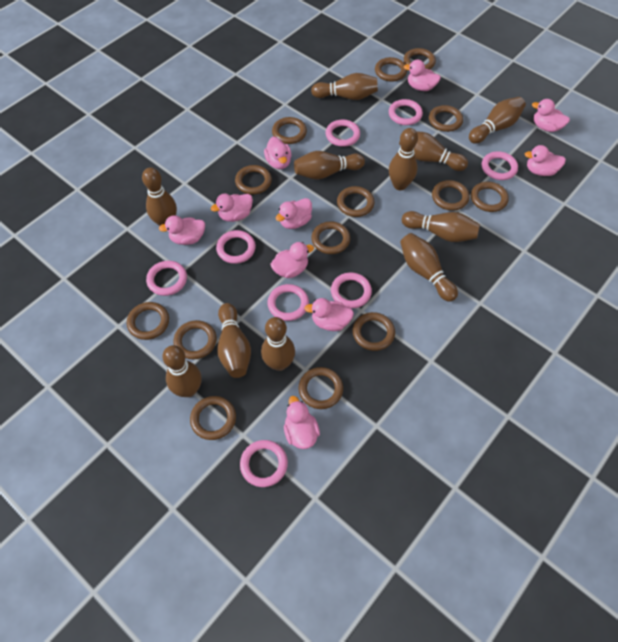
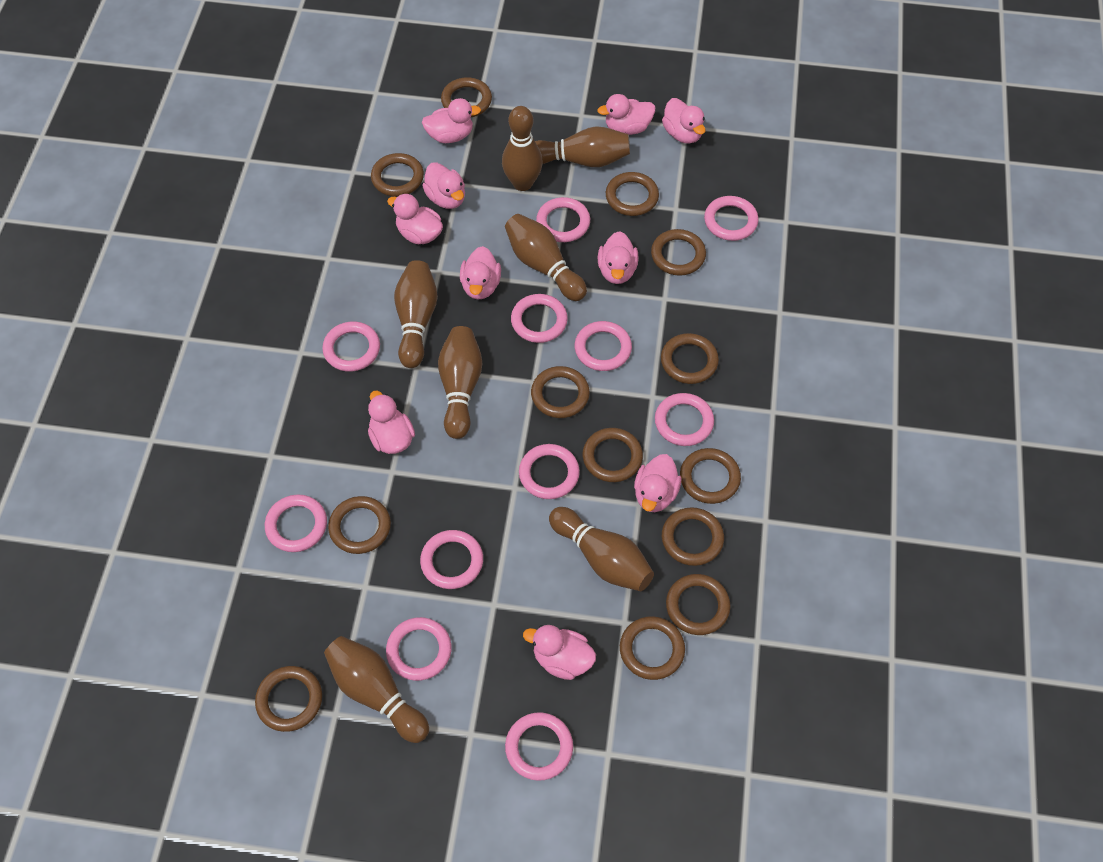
brown bowling pin: 11 -> 7
brown ring: 14 -> 13
pink ring: 8 -> 11

